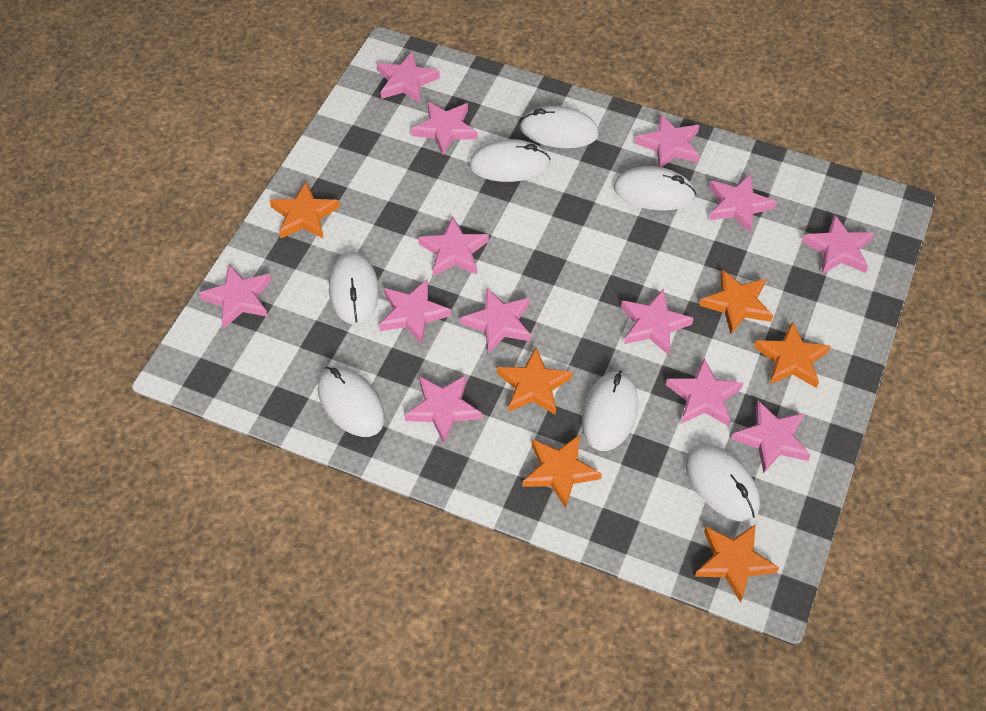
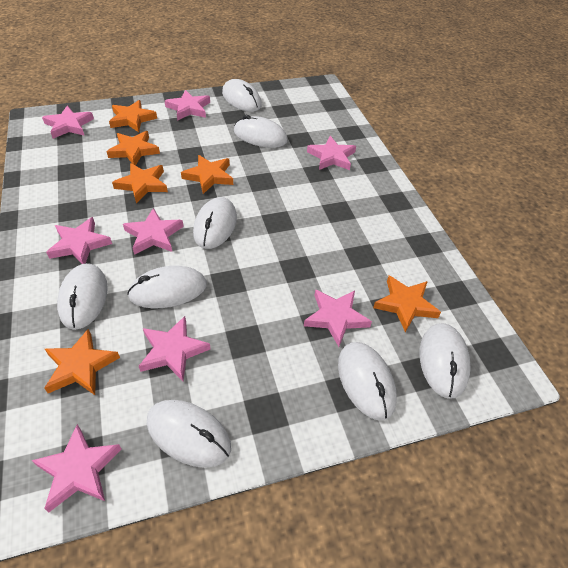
pink star: 13 -> 8
white mouse: 7 -> 8

